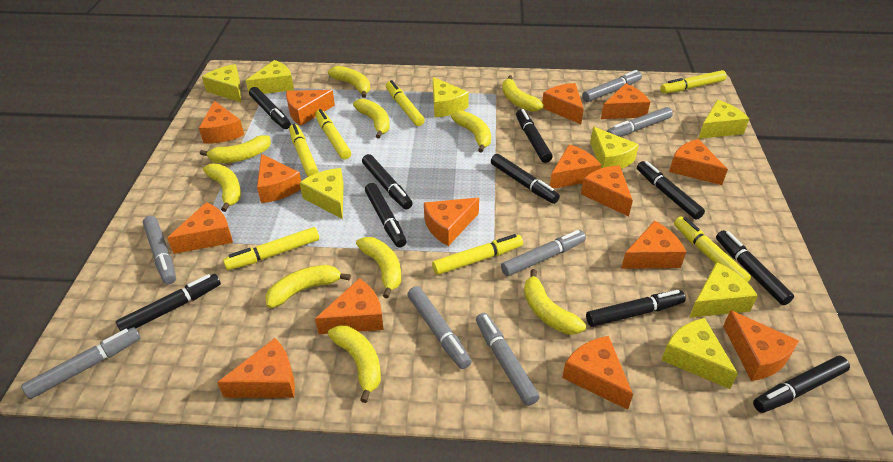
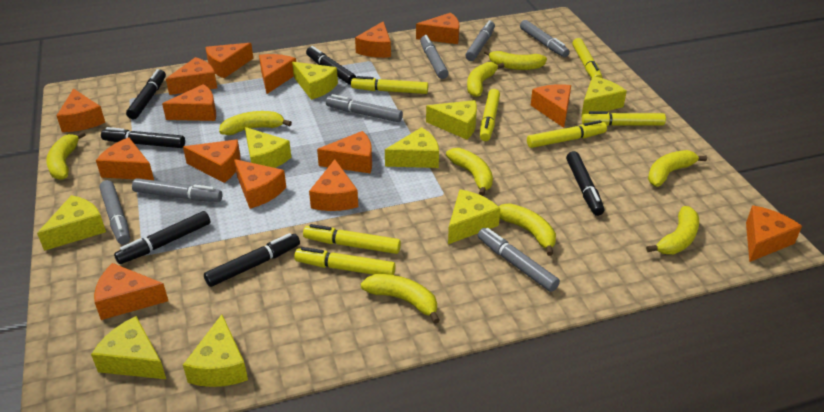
black marker: 10 -> 6
yellow banana: 10 -> 9
yellow cheese: 8 -> 9

